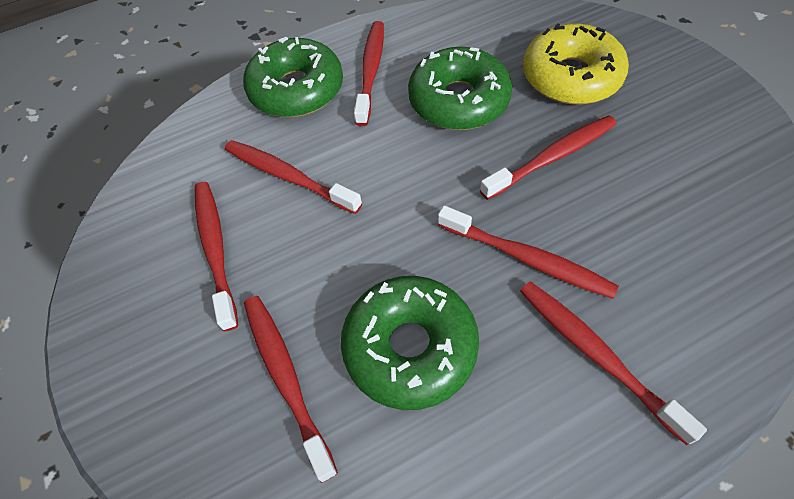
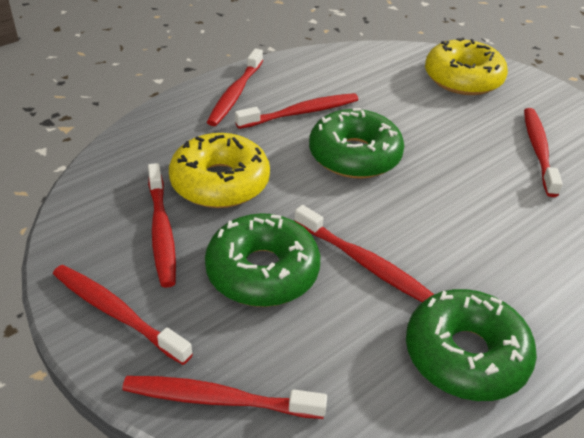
yellow donut: 1 -> 2

